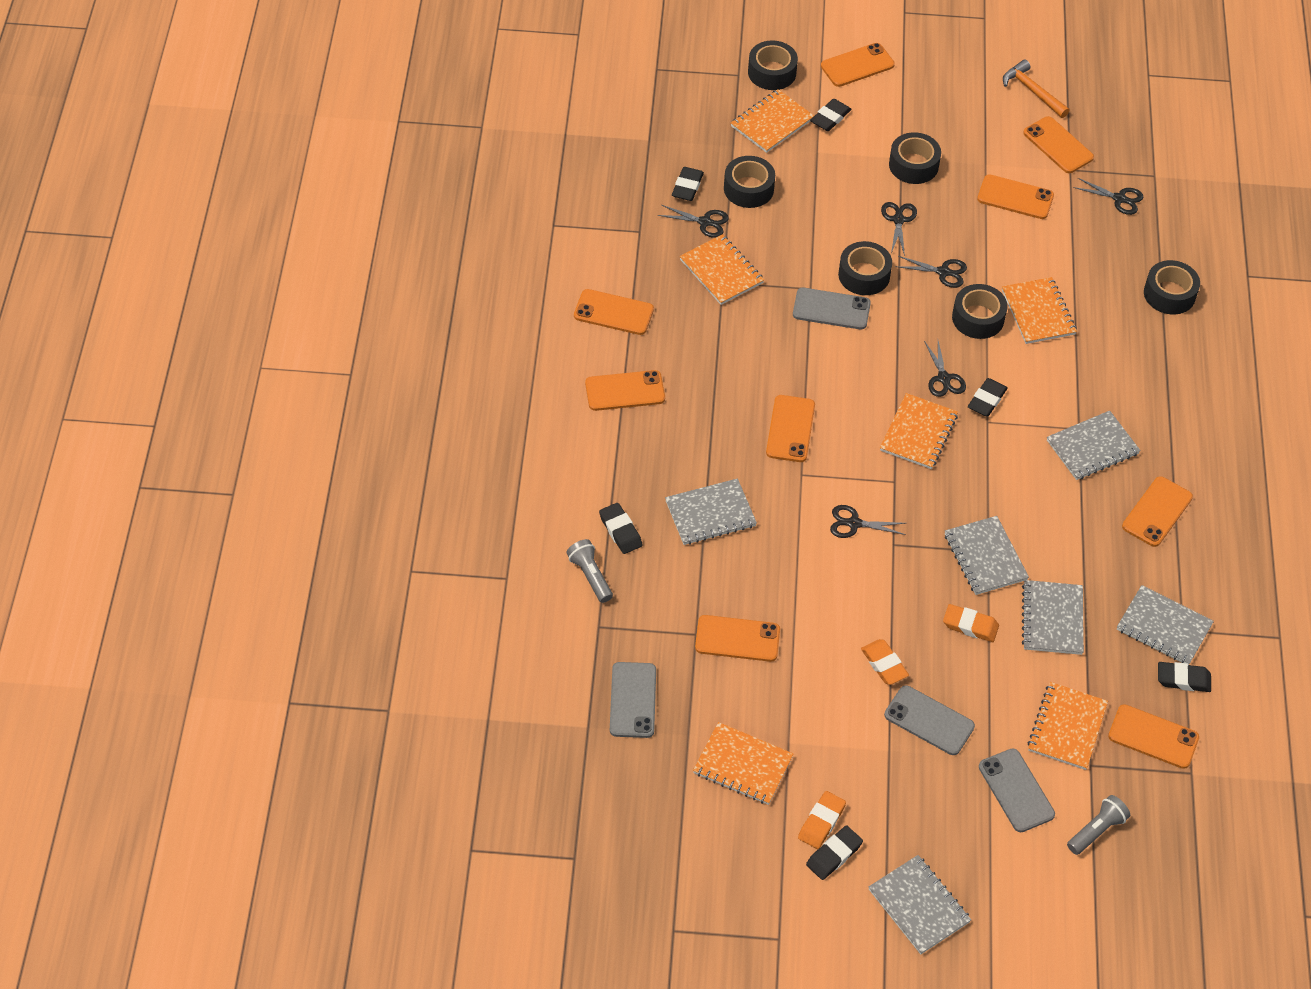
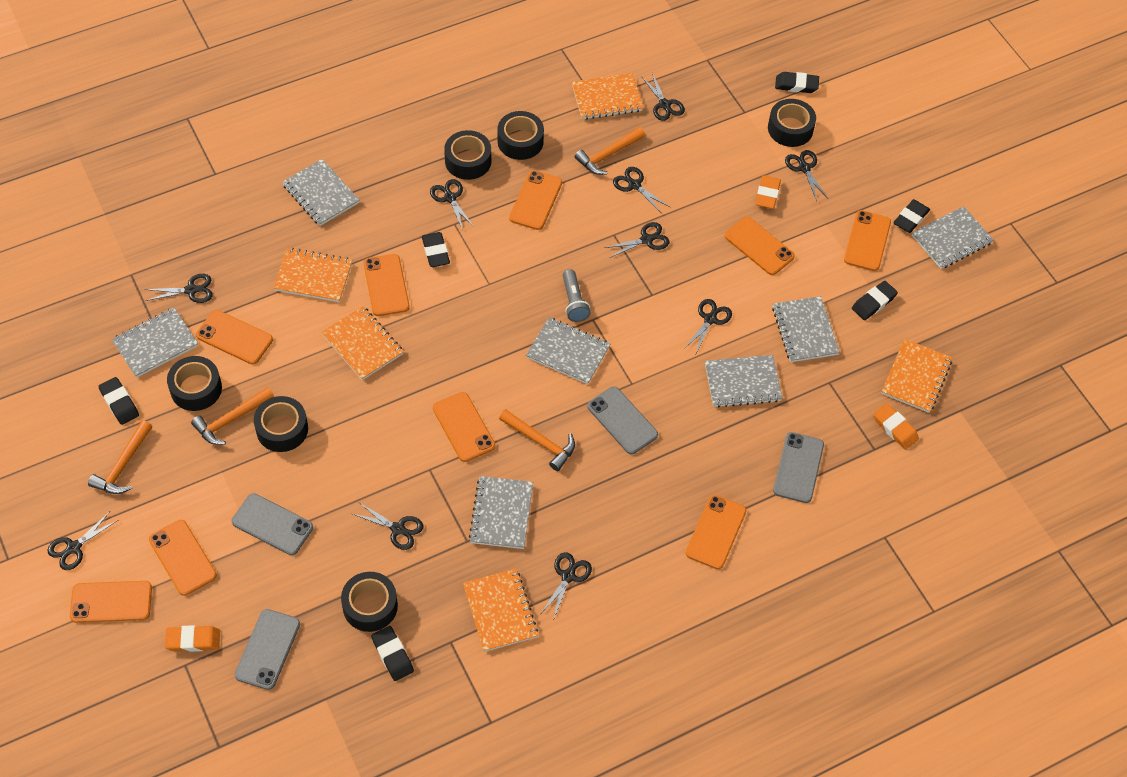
black scissors: 6 -> 10
grey flashlight: 2 -> 1
grey notebook: 6 -> 7
orange hammer: 1 -> 4
orange notebook: 6 -> 5

